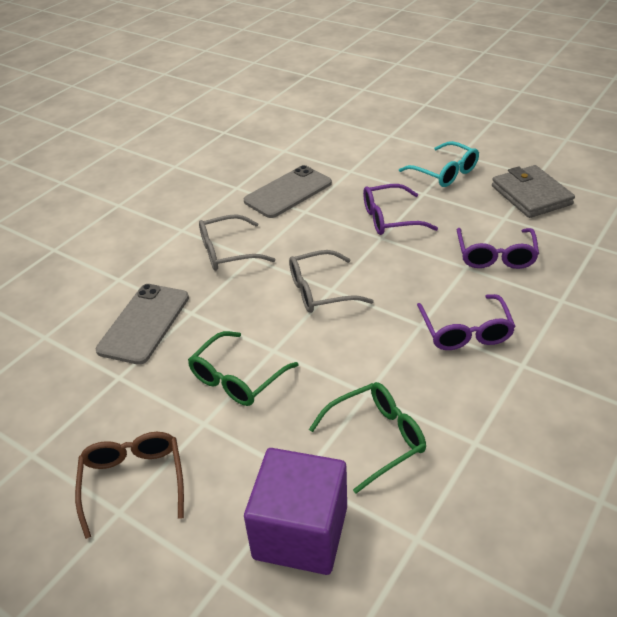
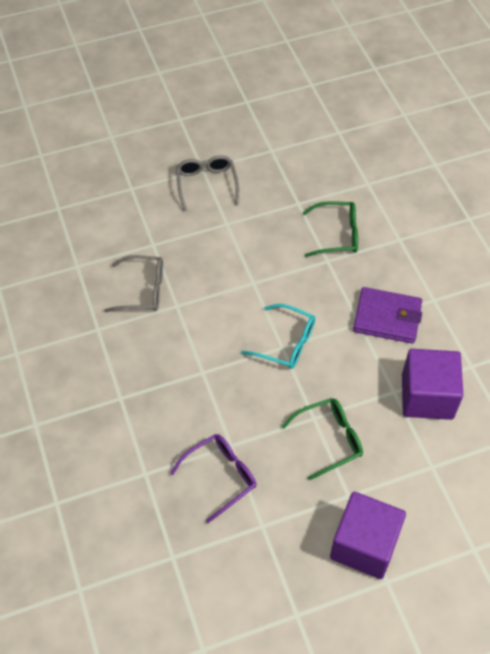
brown glasses: 1 -> 0
grey phone: 2 -> 0
grey wallet: 1 -> 0
purple cube: 1 -> 2
purple glasses: 3 -> 1
purple wallet: 0 -> 1

